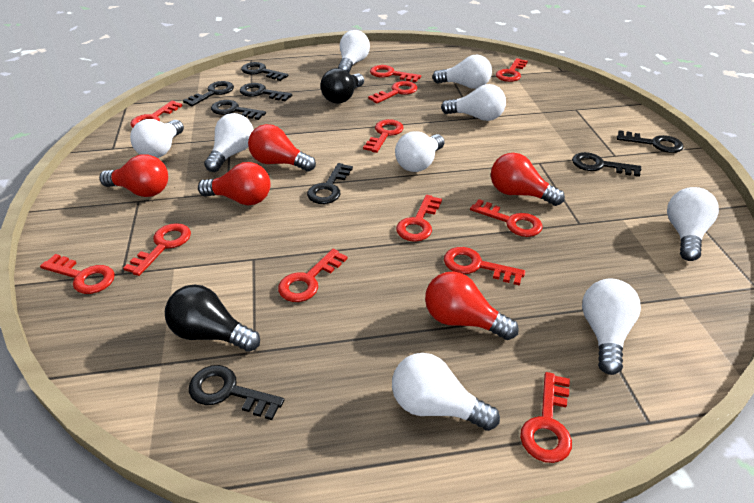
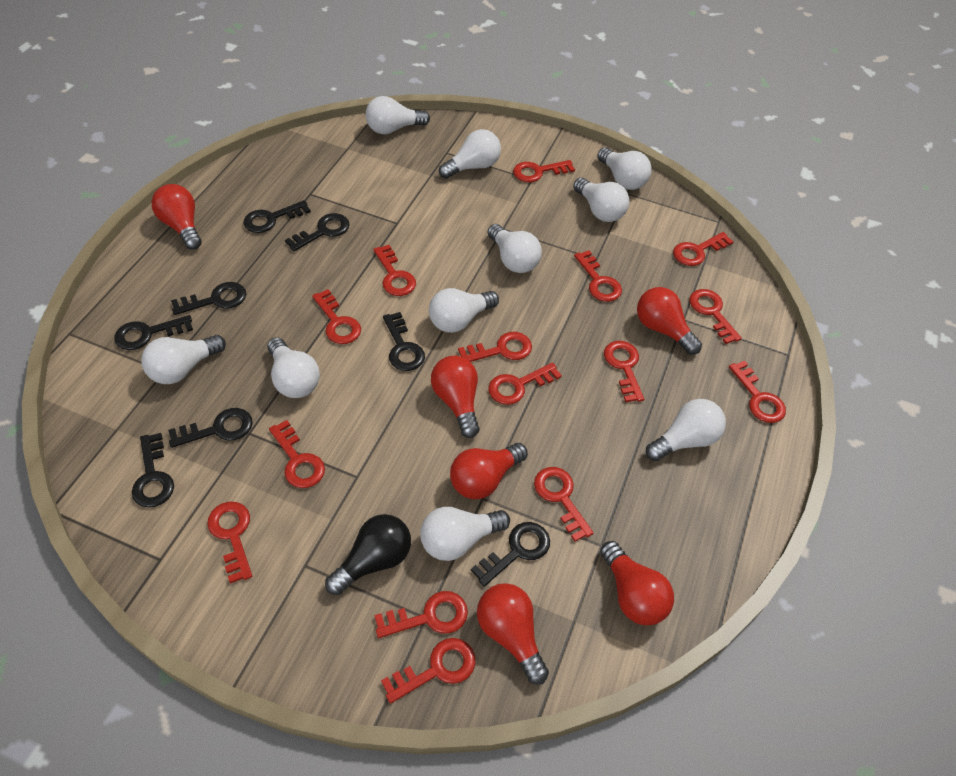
black light bulb: 2 -> 1
red key: 12 -> 15
red light bulb: 5 -> 6
white light bulb: 9 -> 10

